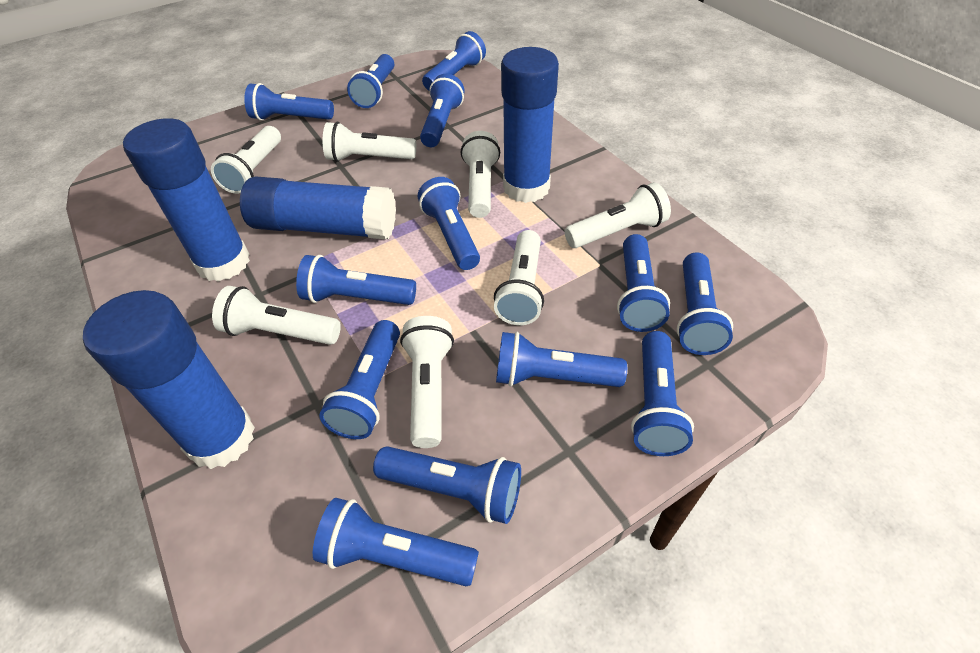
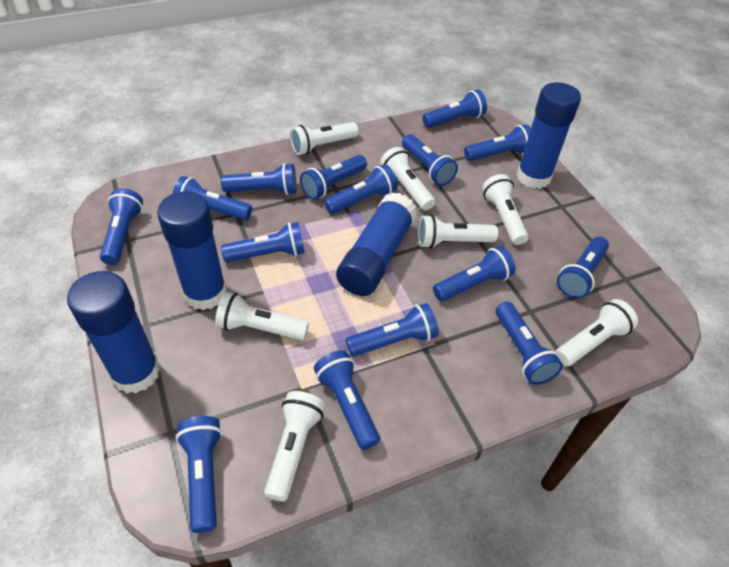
blue flashlight: 13 -> 15

